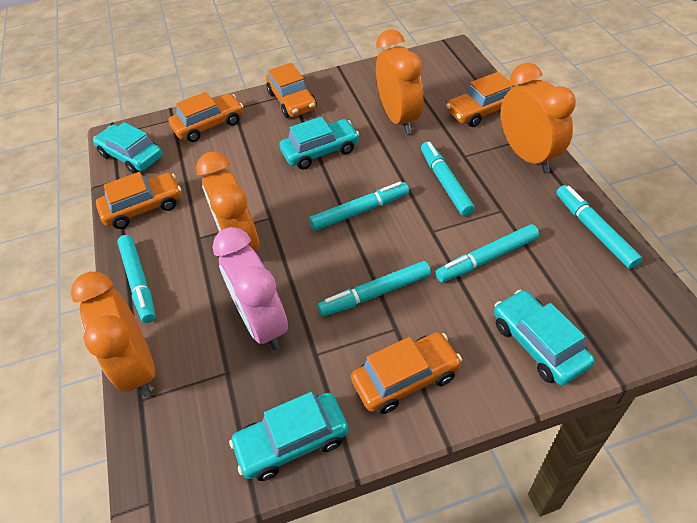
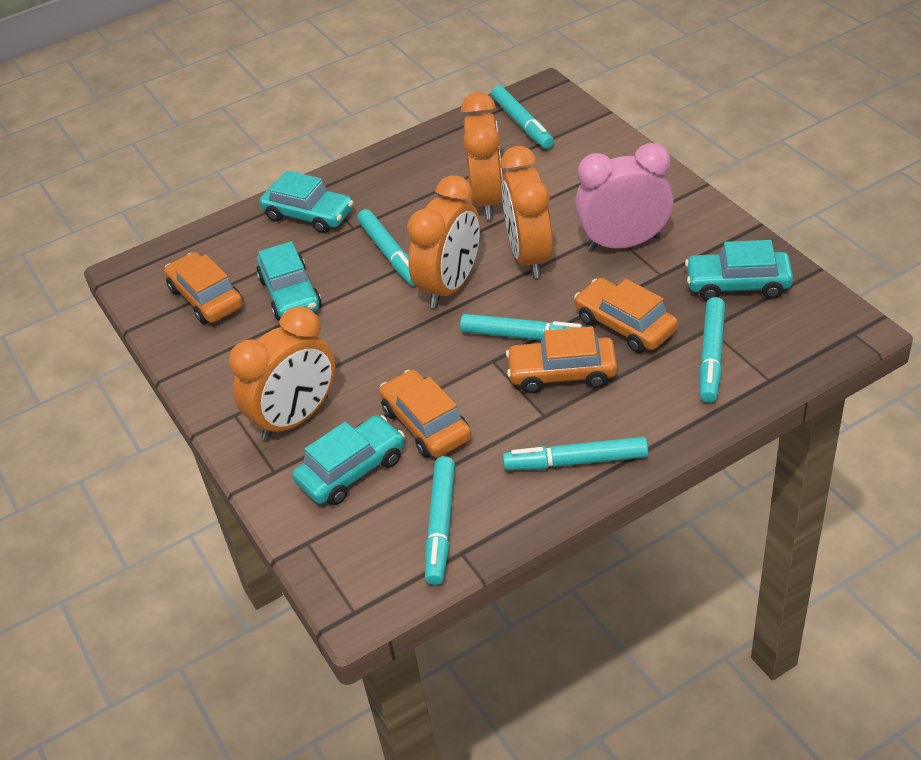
orange car: 5 -> 4

